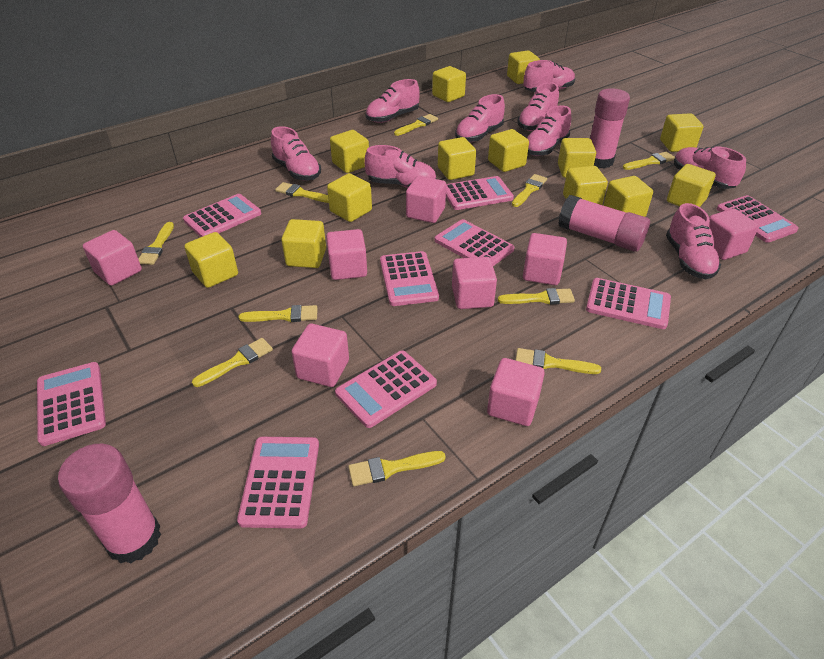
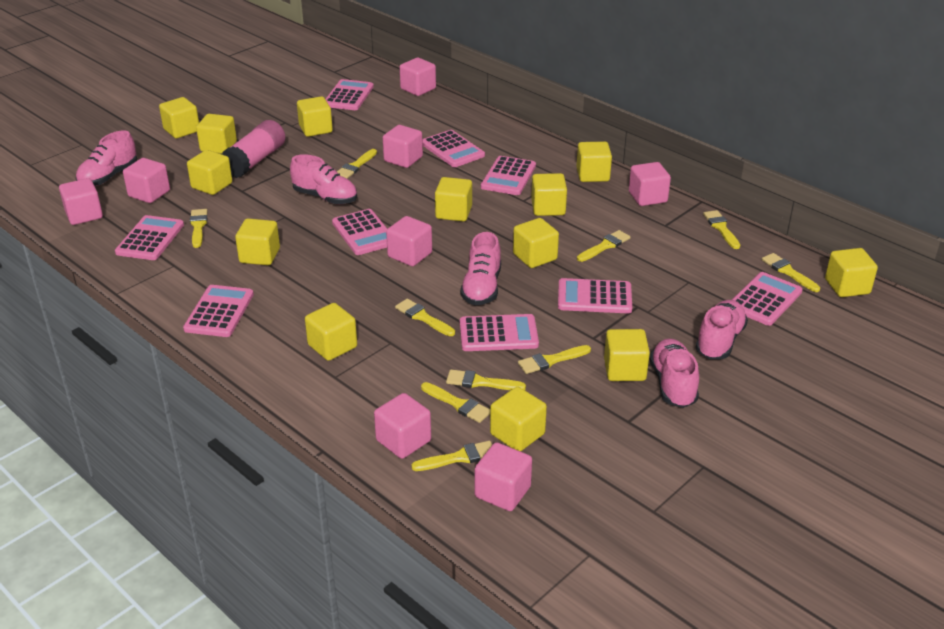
pink glue stick: 3 -> 1
pink shoe: 9 -> 5

